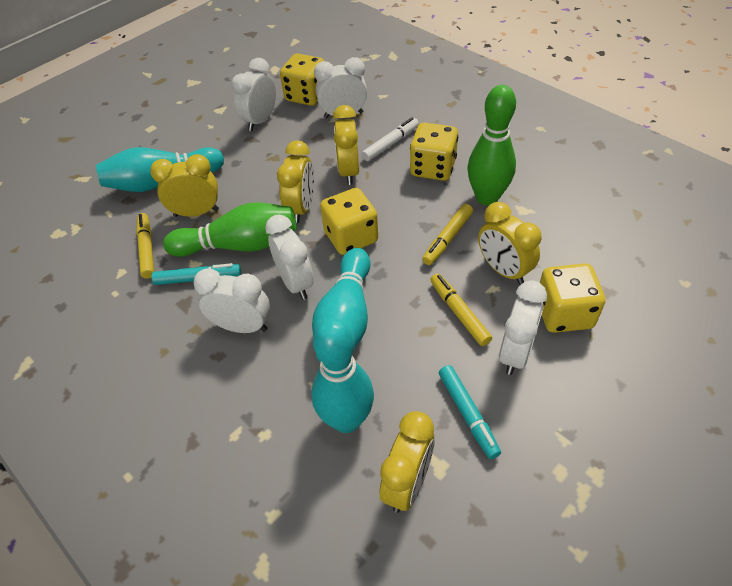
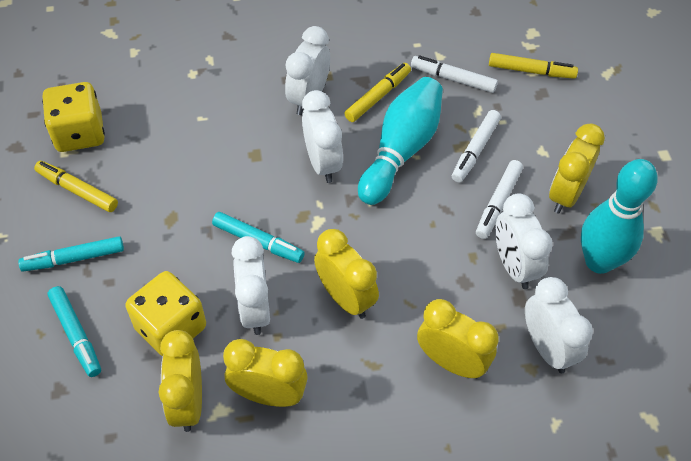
green bowling pin: 2 -> 0
turquoise bowling pin: 3 -> 2
turquoise marker: 2 -> 3
white marker: 1 -> 3
yellow dice: 4 -> 2

